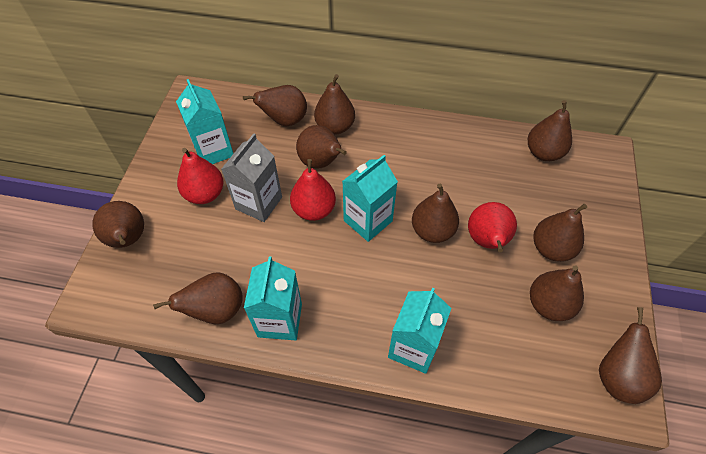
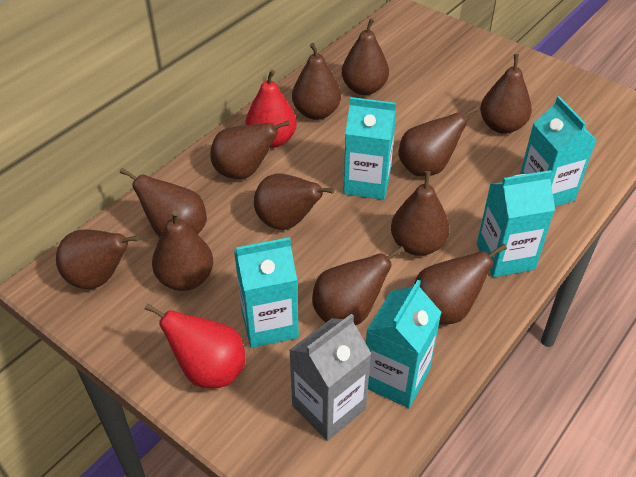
brown pear: 10 -> 12
red pear: 3 -> 2
turquoise carton: 4 -> 5

